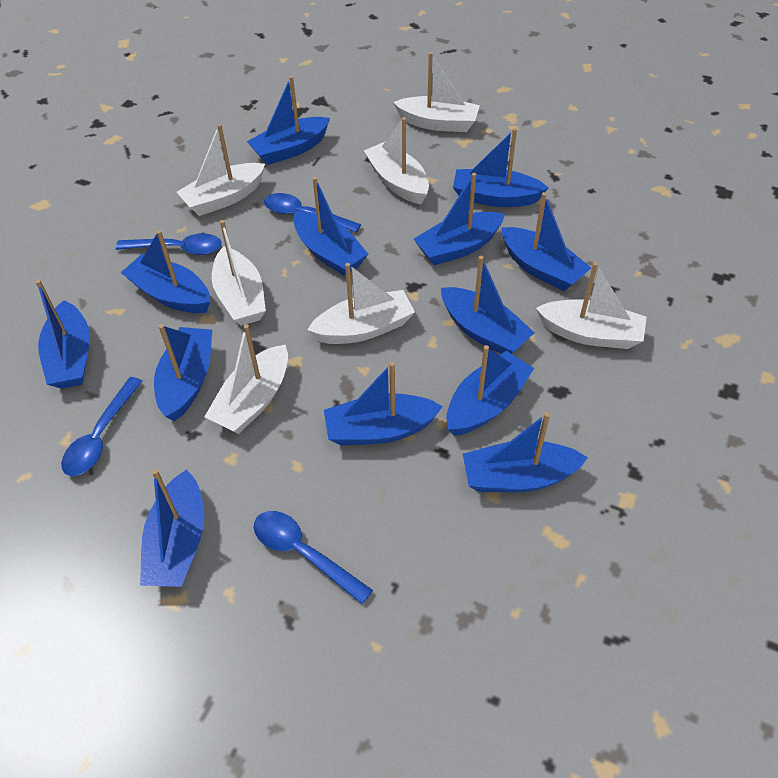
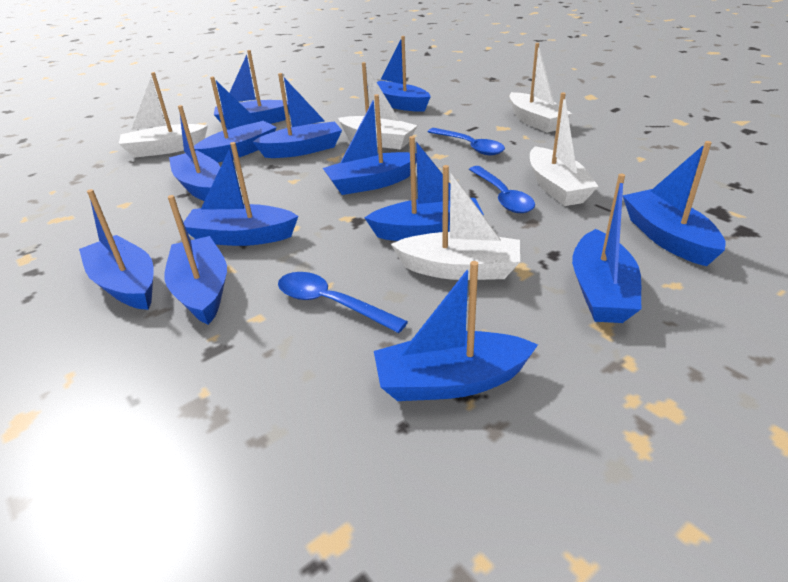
blue spoon: 4 -> 3
white boat: 7 -> 5

